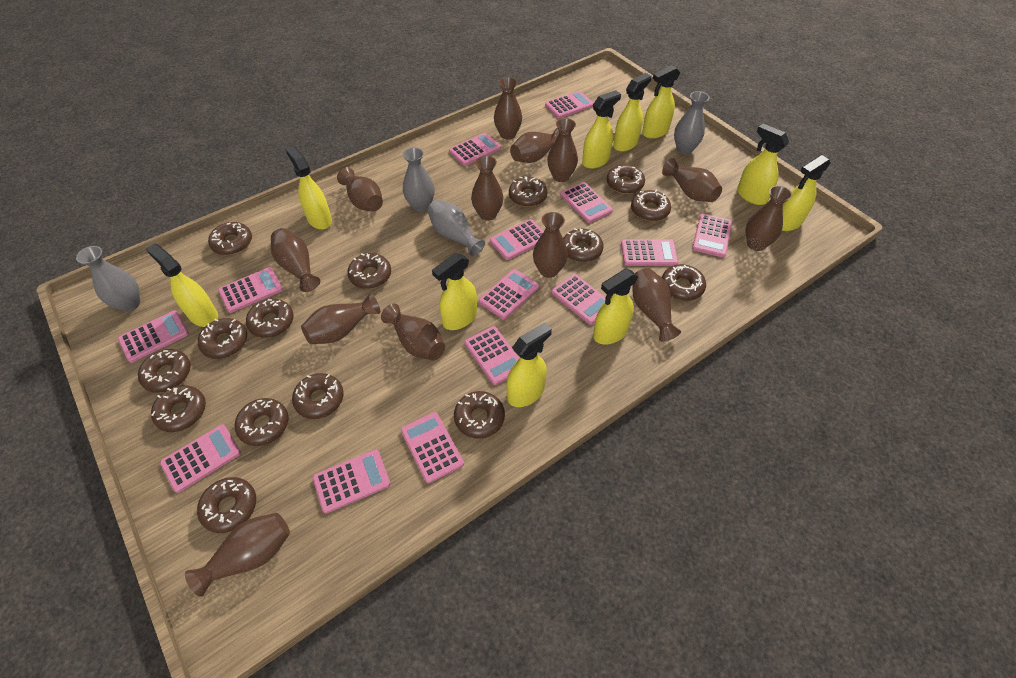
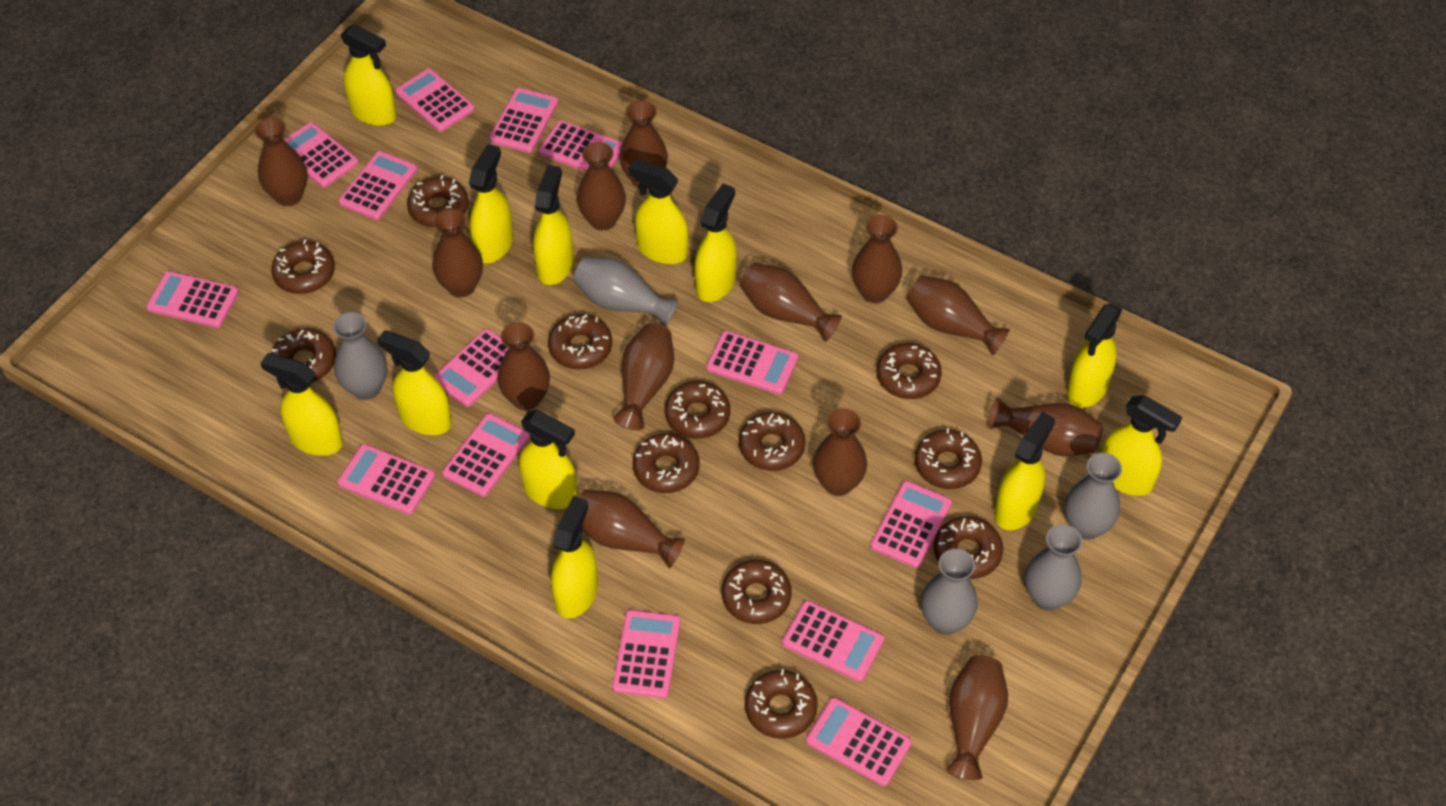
brown donut: 15 -> 12
grey vase: 4 -> 5
yellow spray bottle: 10 -> 12

